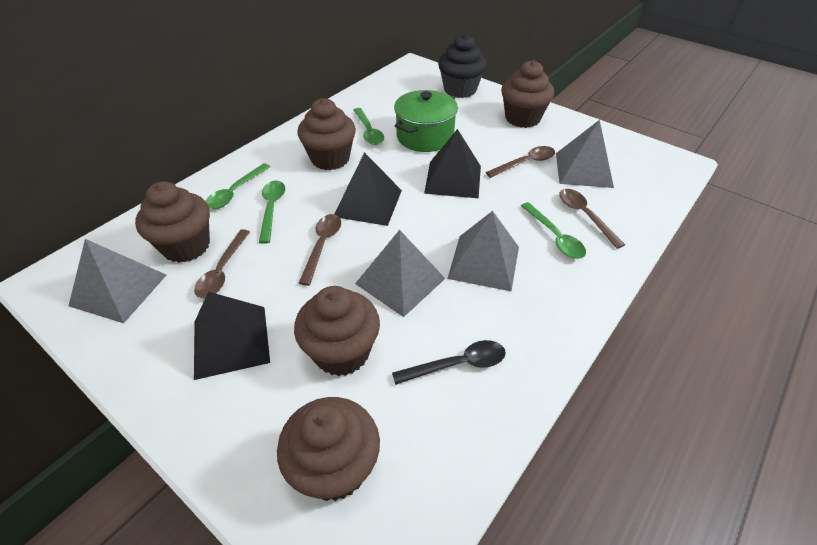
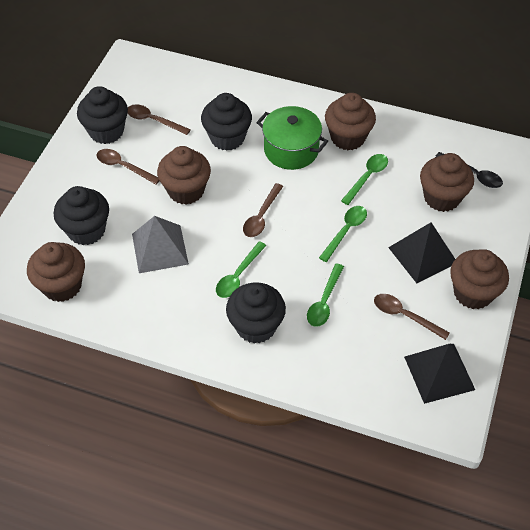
black cupcake: 1 -> 4
black pyramid: 3 -> 2
grey pyramid: 4 -> 1

